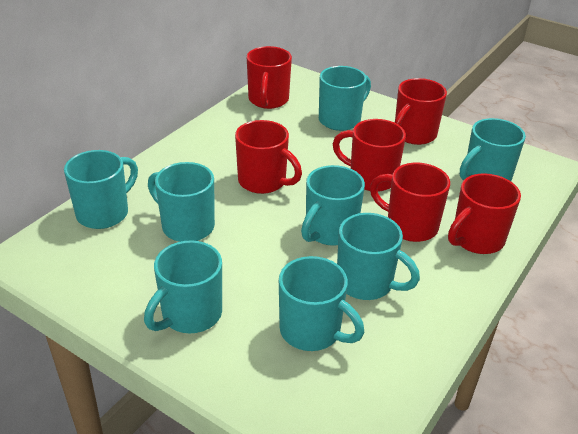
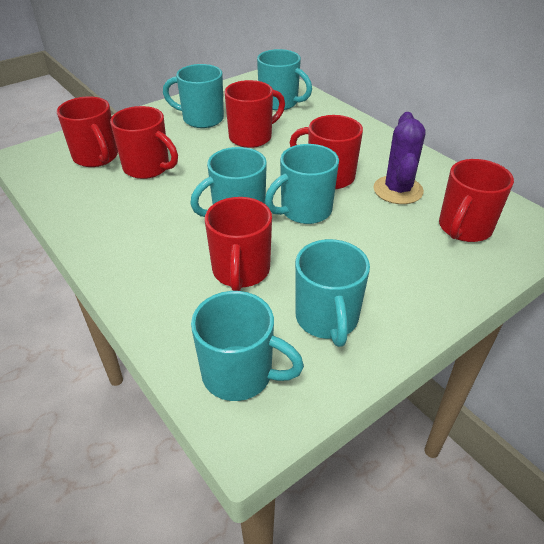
purple cactus: 0 -> 1
turquoise mug: 8 -> 6

